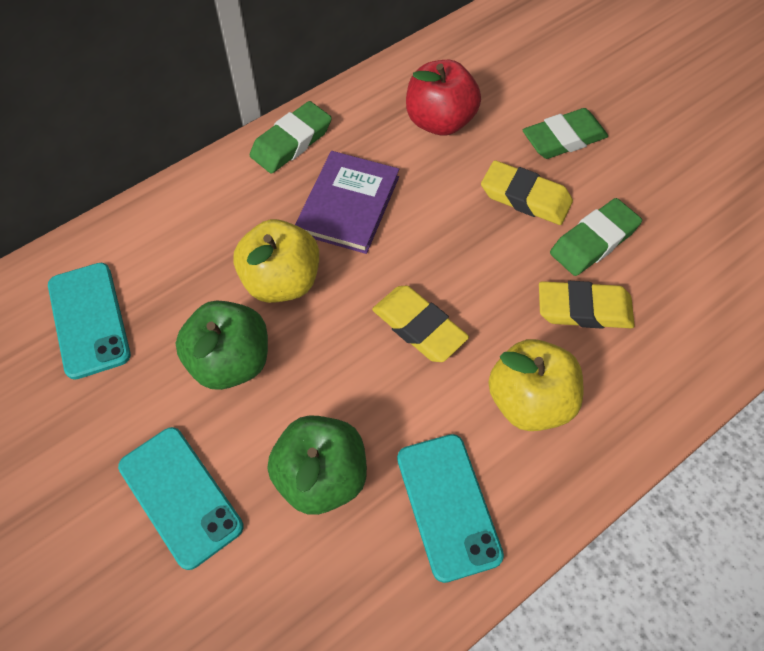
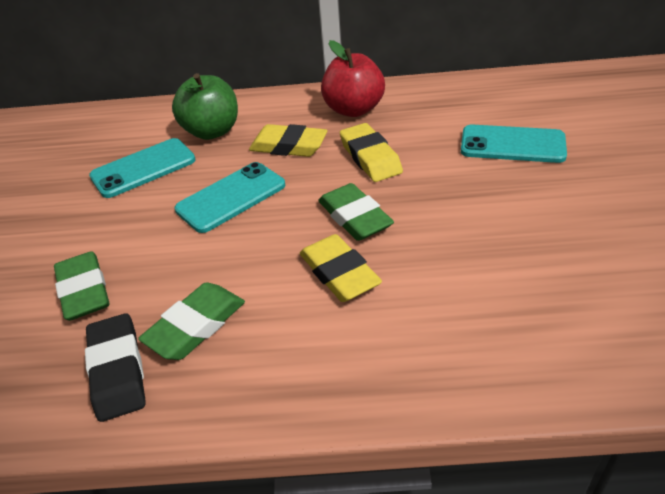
black eraser: 0 -> 1
green apple: 2 -> 1
purple book: 1 -> 0
yellow apple: 2 -> 0

